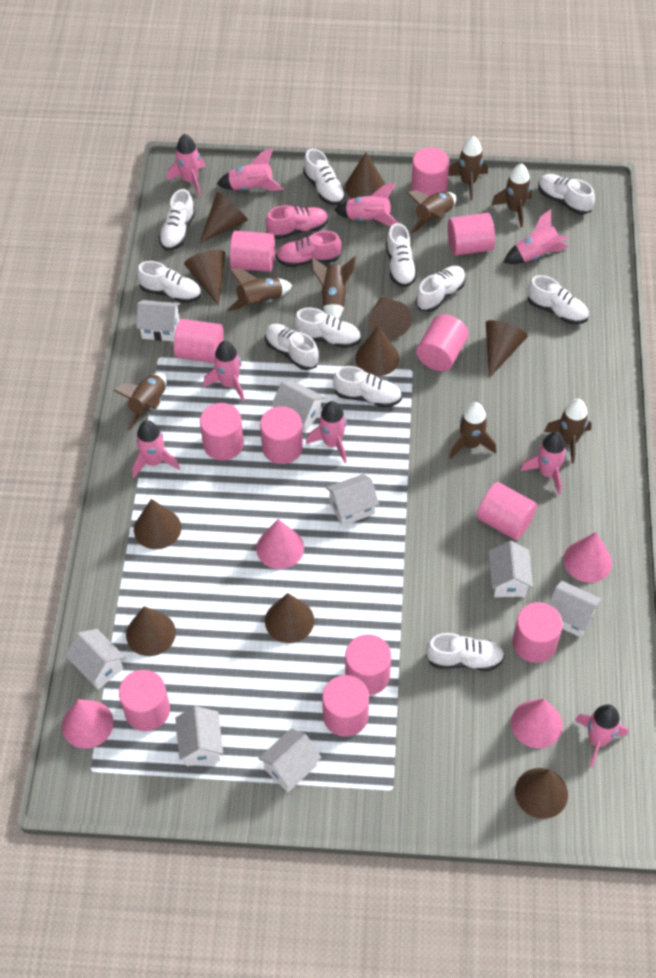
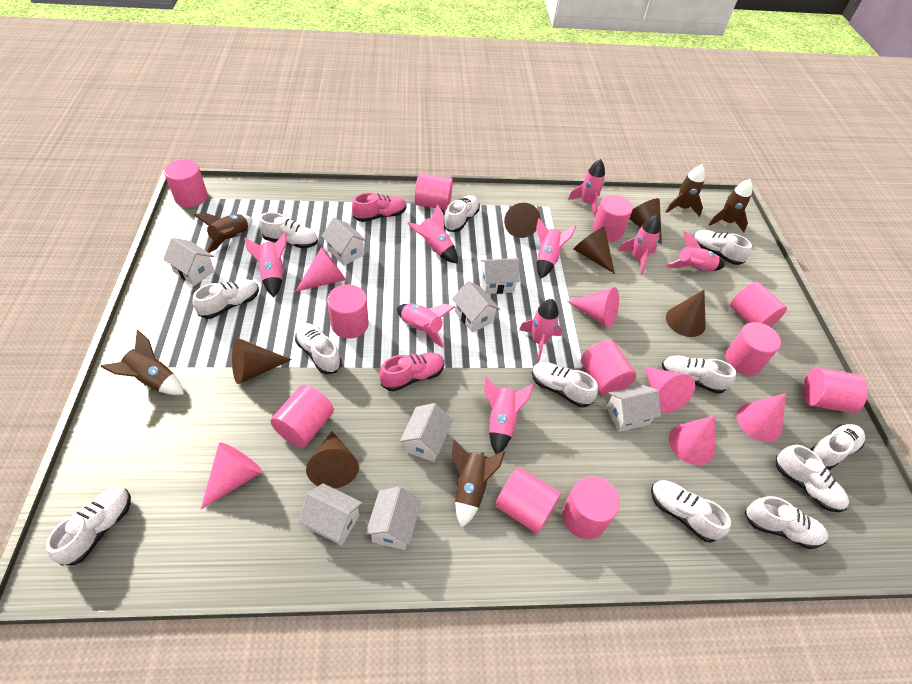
brown cone: 10 -> 6
brown rocket: 8 -> 5
pink cone: 4 -> 6
pink cylinder: 12 -> 11
white shoe: 11 -> 12

